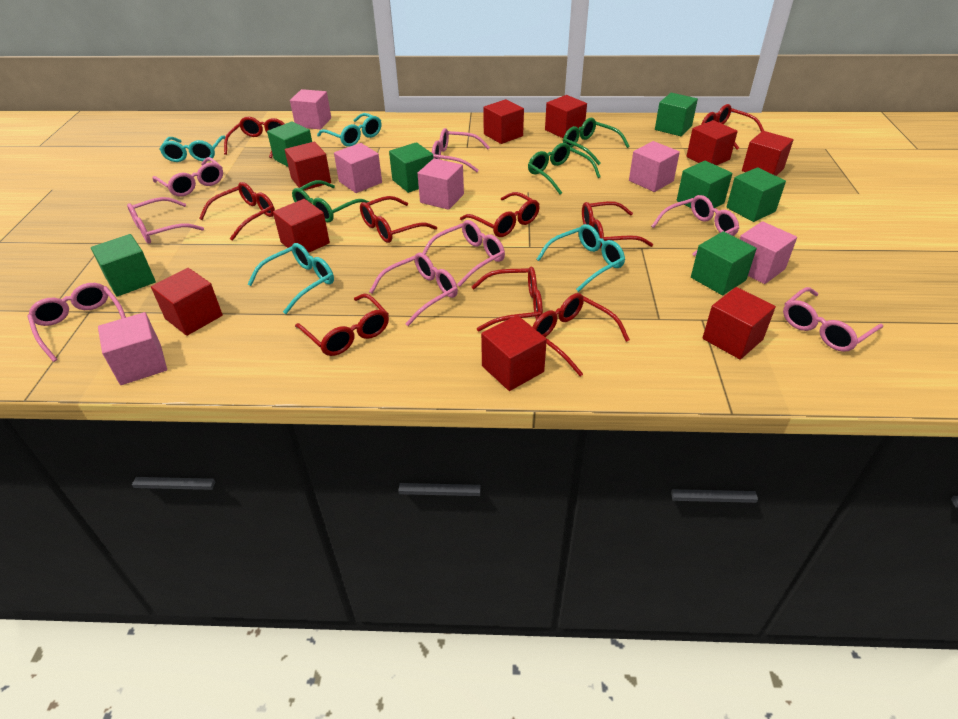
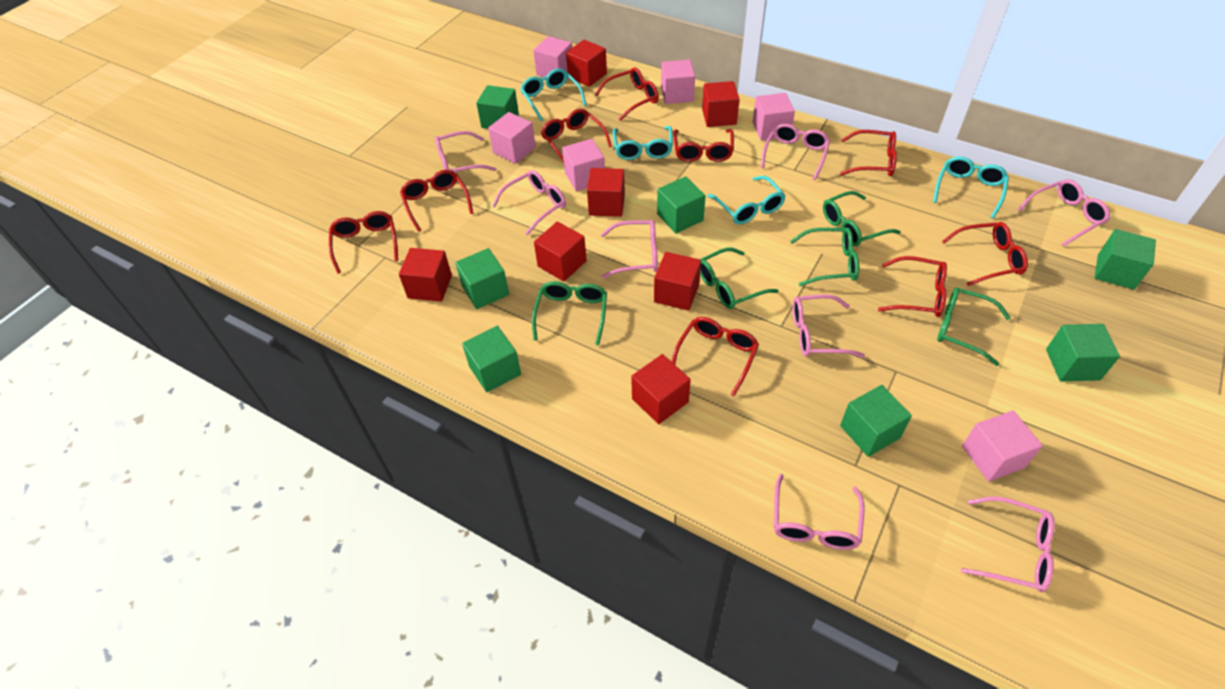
green glasses: 3 -> 5
red cube: 9 -> 7

